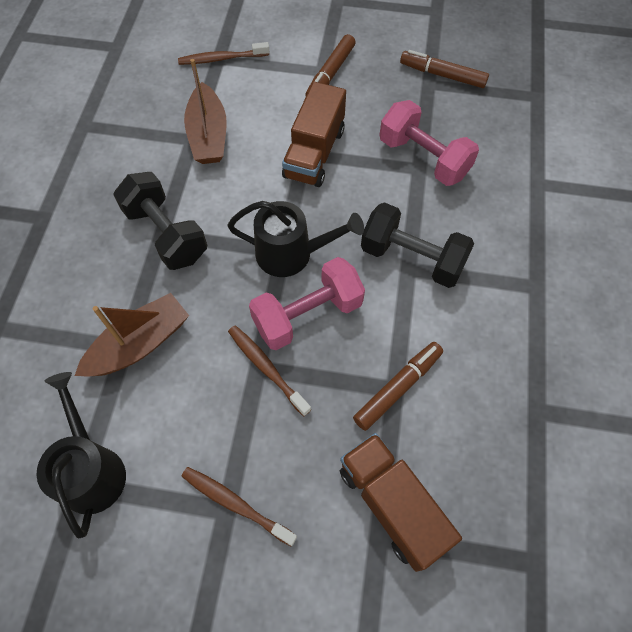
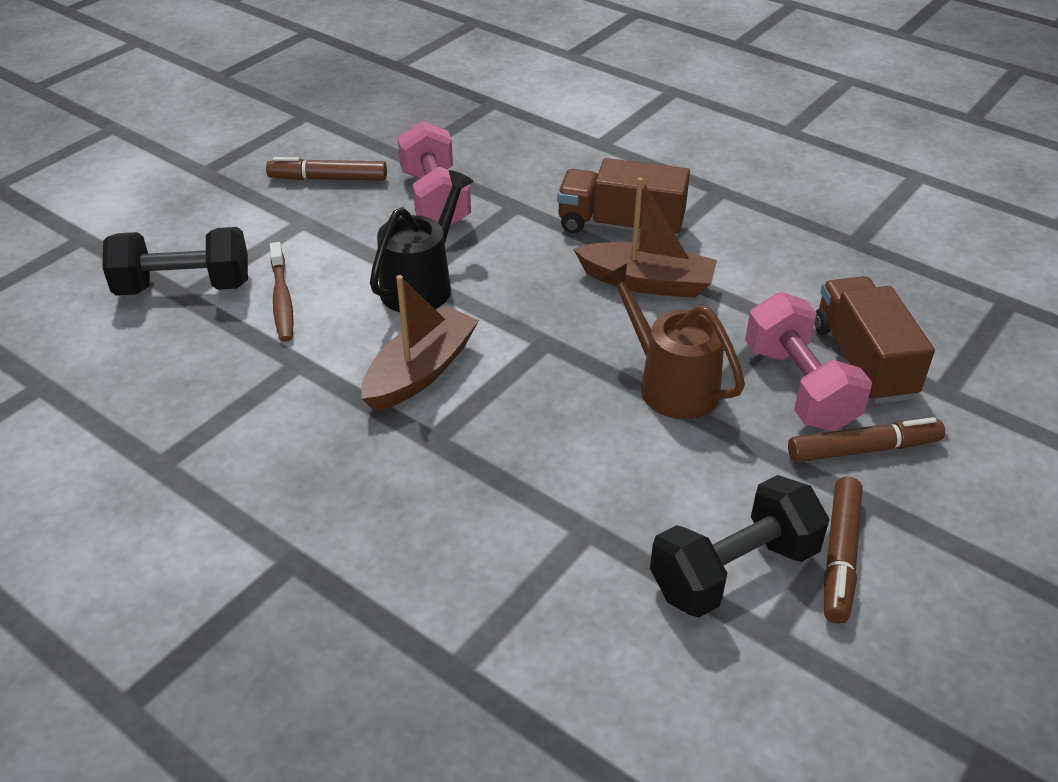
black watering can: 2 -> 1
brown toothbrush: 3 -> 1
brown watering can: 0 -> 1

